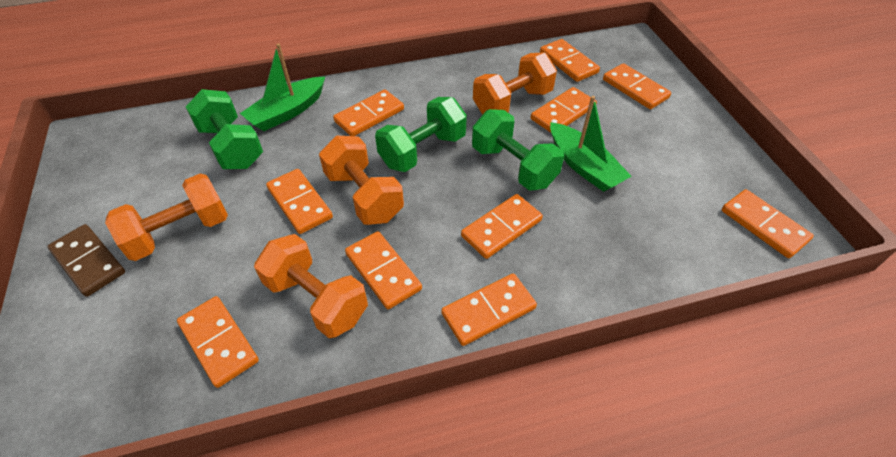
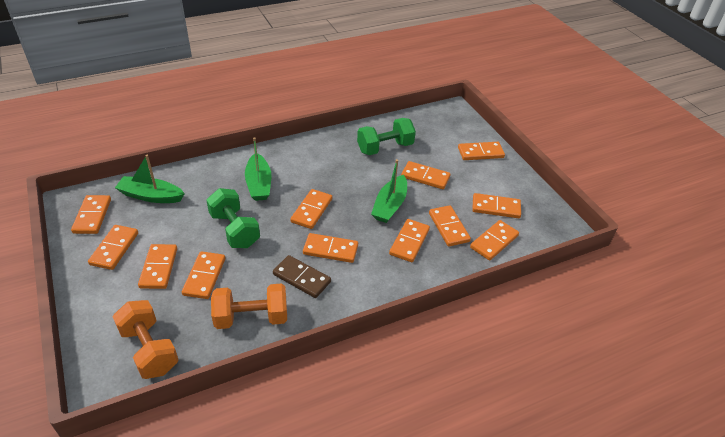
green boat: 2 -> 3
green dumbbell: 3 -> 2
orange domino: 10 -> 12
orange dumbbell: 4 -> 2

